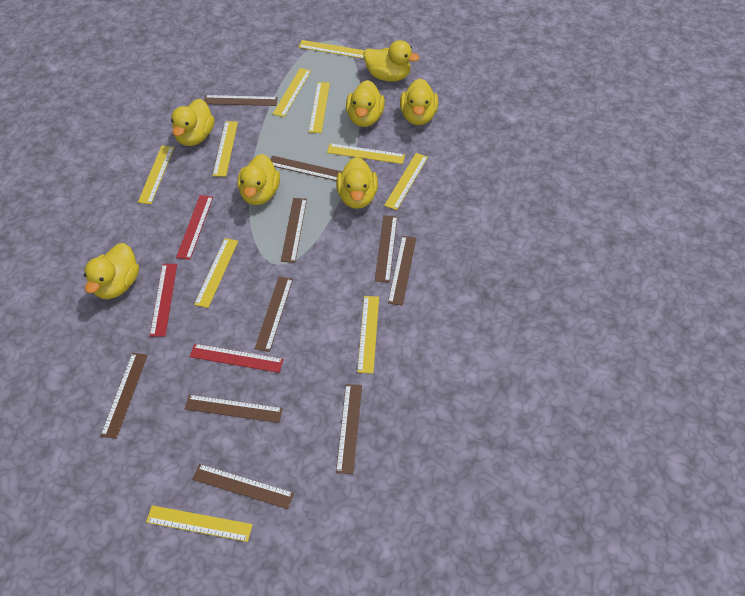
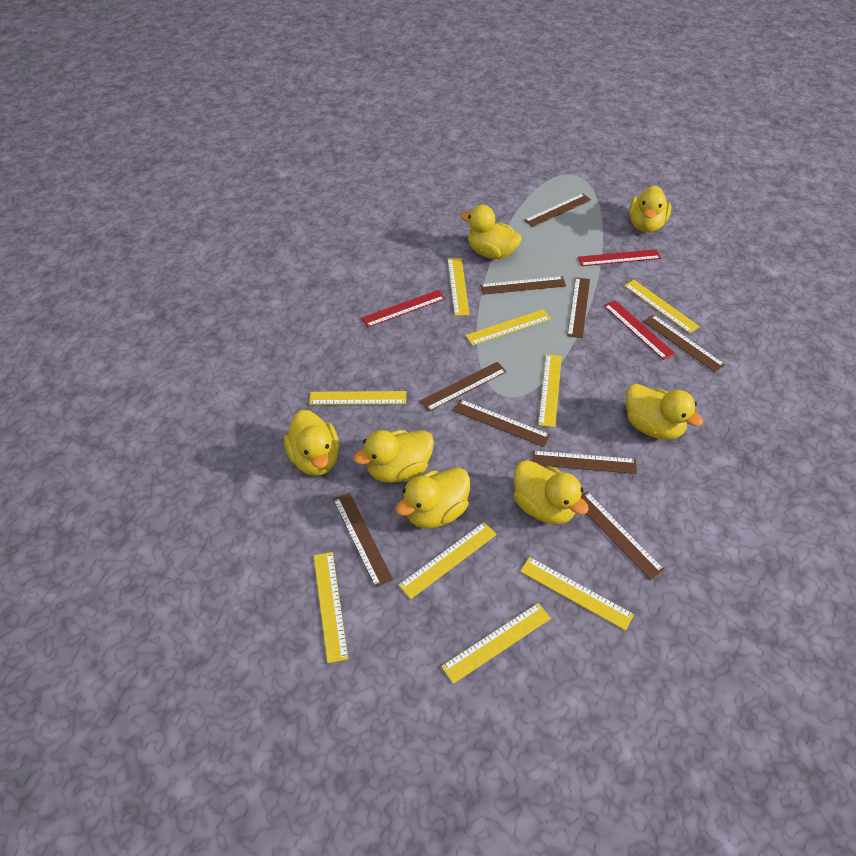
brown ruler: 10 -> 9
yellow ruler: 10 -> 9

